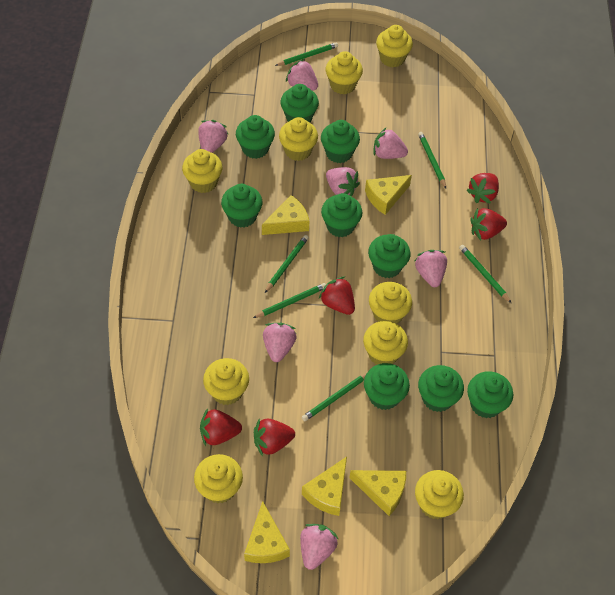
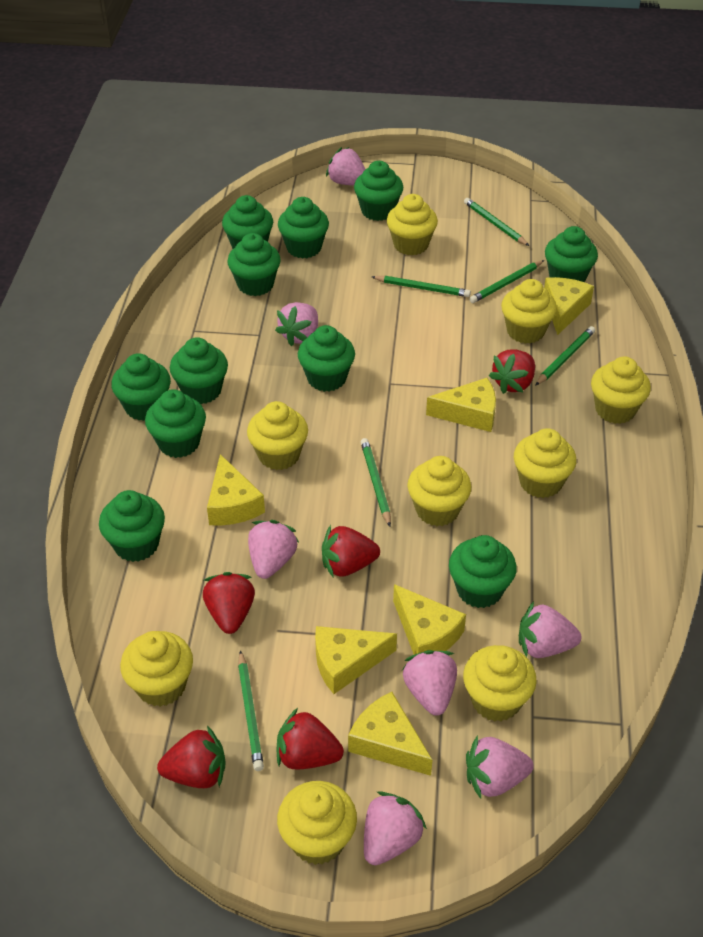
green cupcake: 9 -> 11
yellow cheese: 5 -> 6

